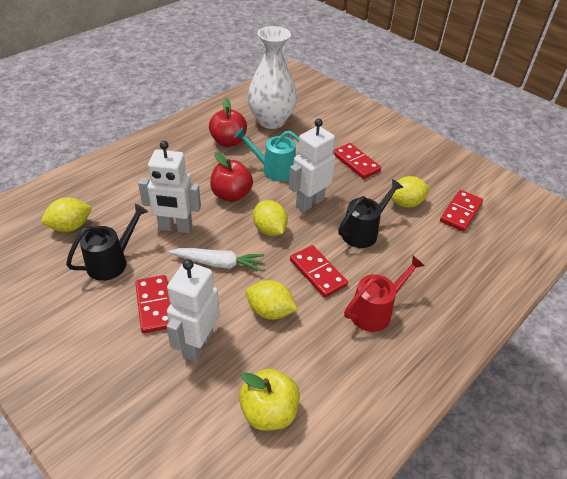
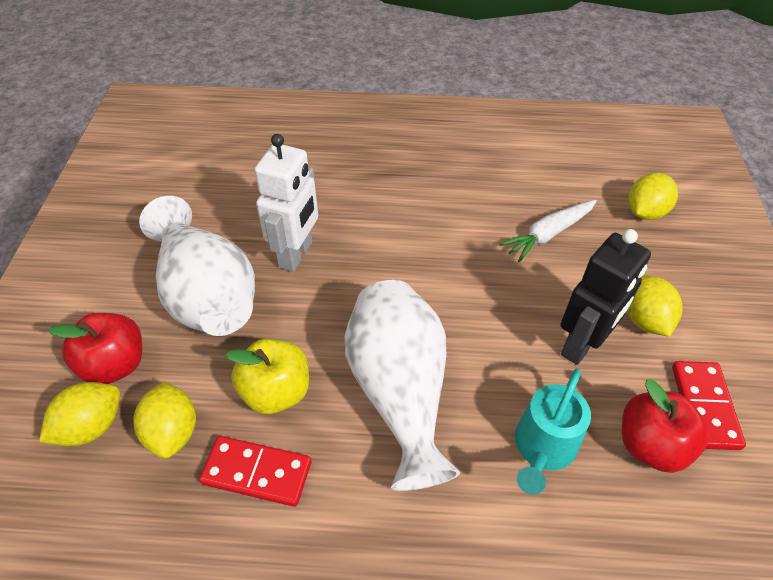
black robot: 0 -> 1
black watering can: 2 -> 0
red domino: 4 -> 2
red watering can: 1 -> 0
white robot: 3 -> 1
white vase: 1 -> 2

